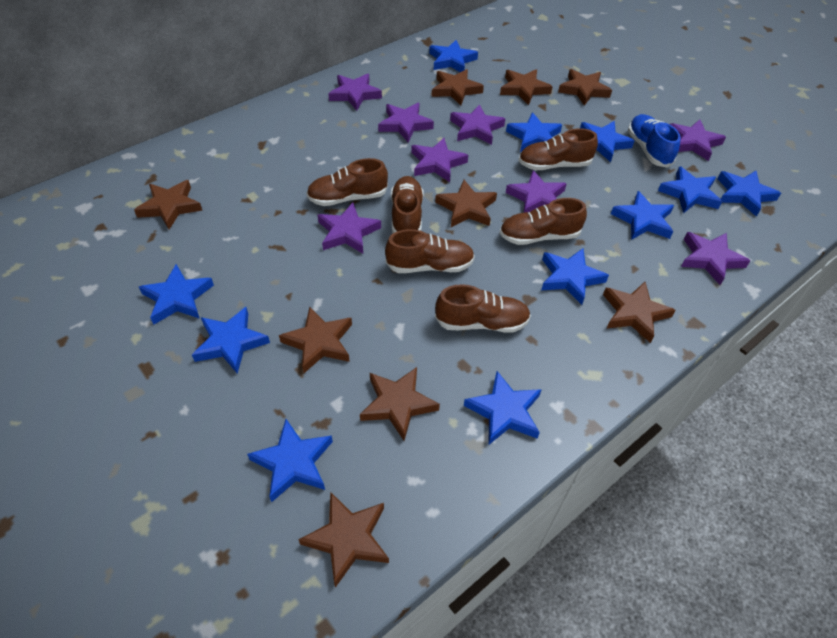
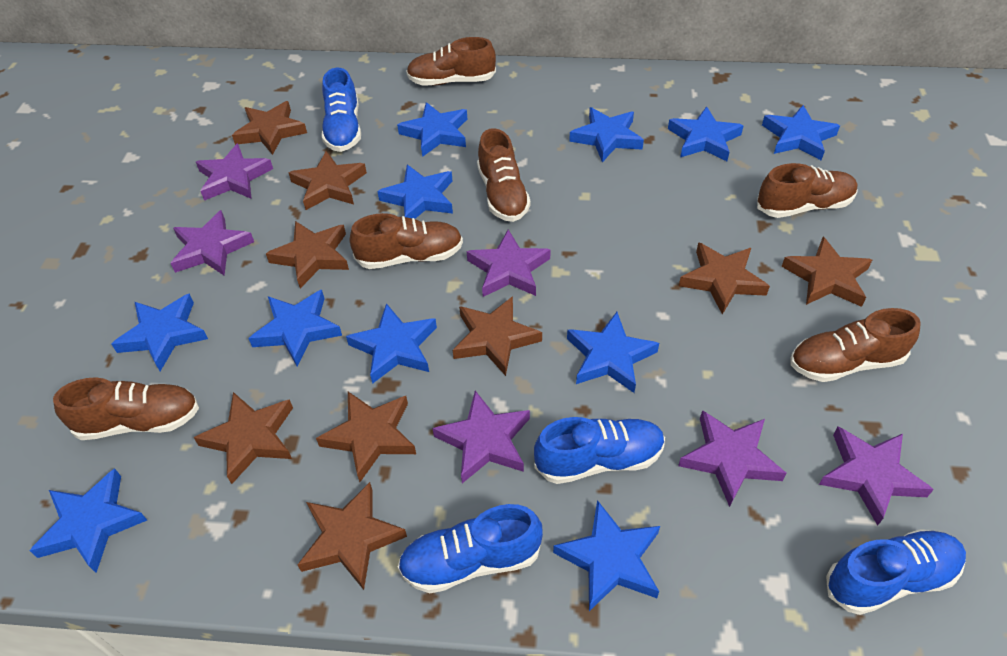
blue shoe: 1 -> 4
purple star: 8 -> 6

